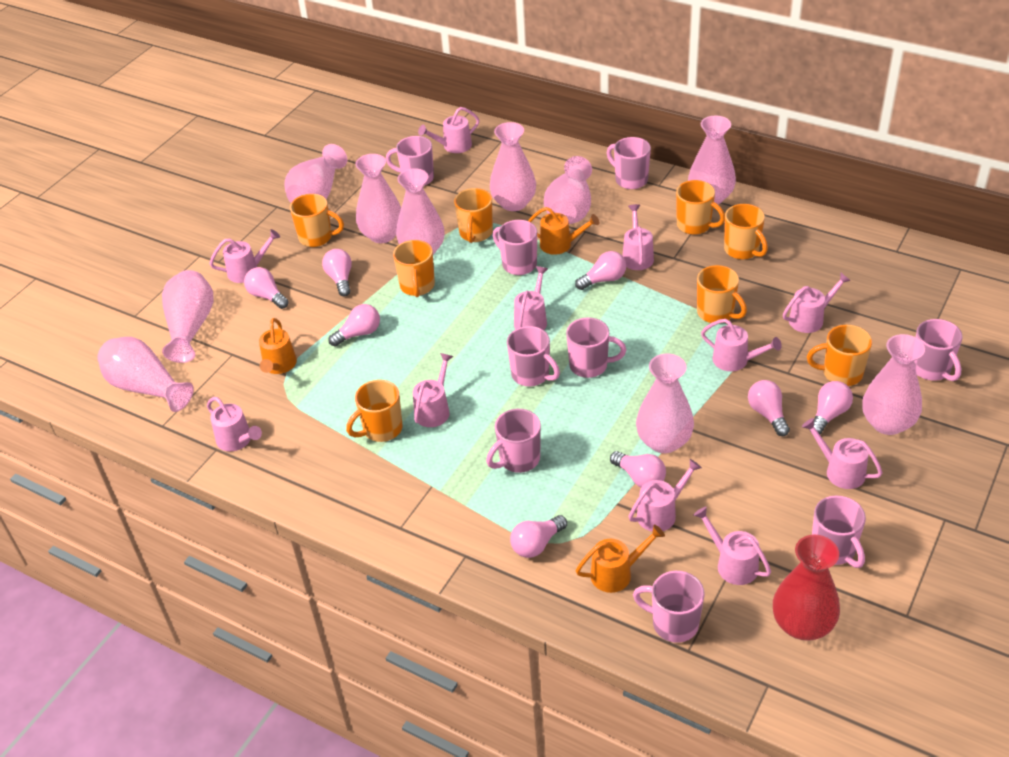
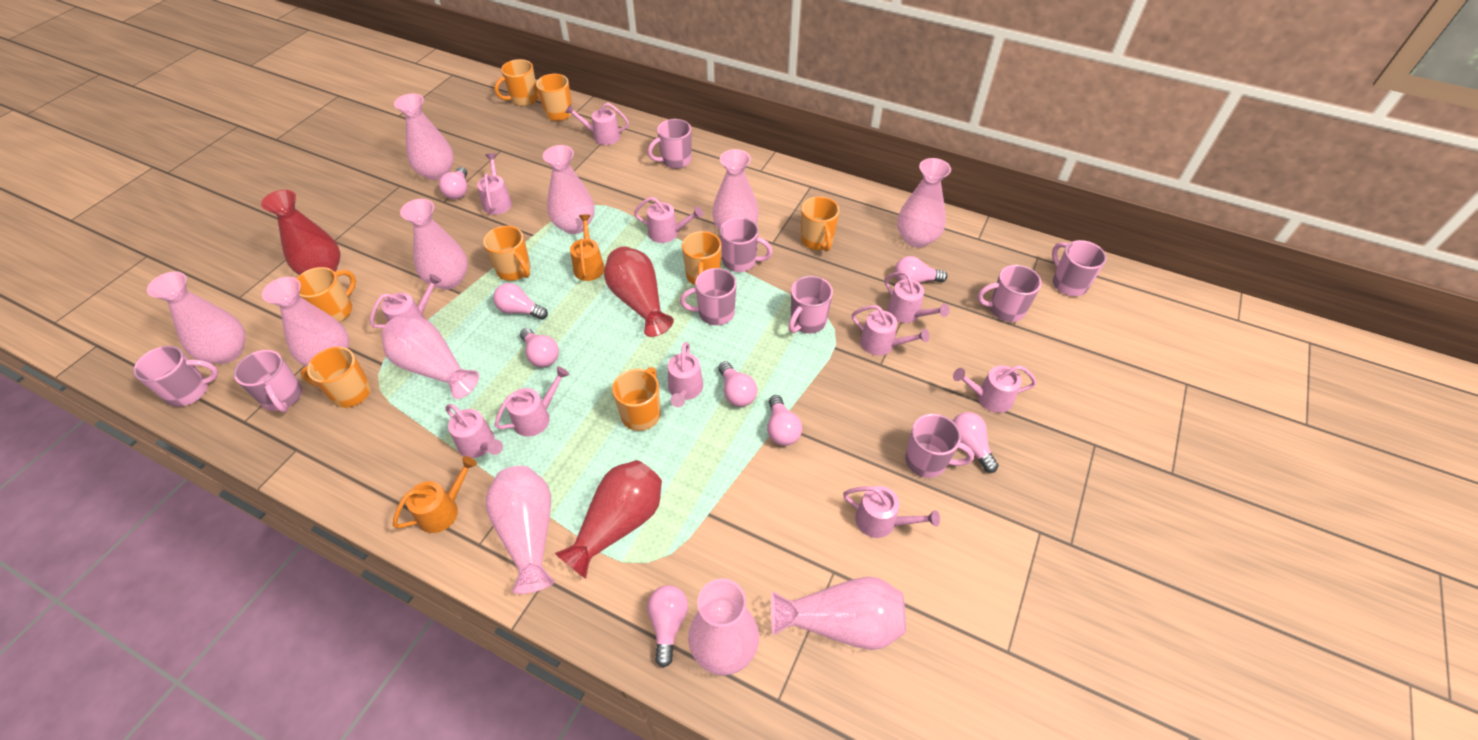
orange watering can: 3 -> 2
pink vase: 10 -> 11
red vase: 1 -> 3

